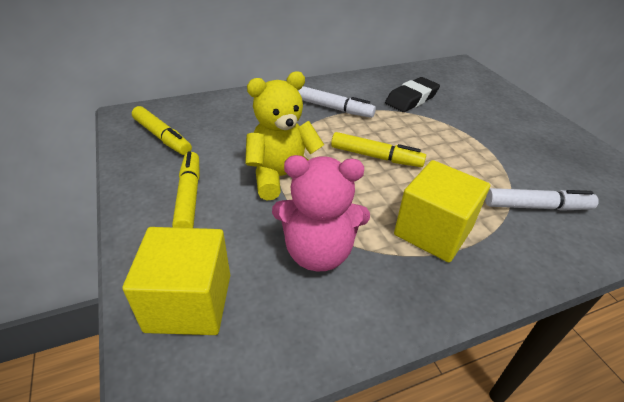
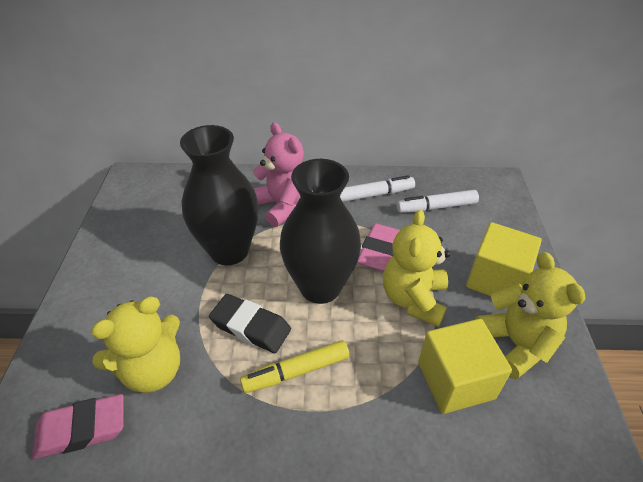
black vase: 0 -> 2
pink eraser: 0 -> 2
yellow marker: 3 -> 1
yellow teddy bear: 1 -> 3

